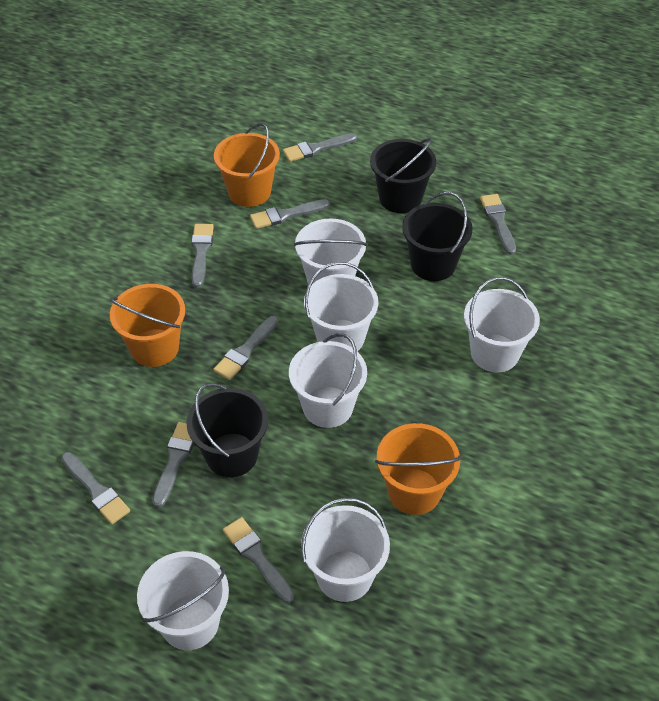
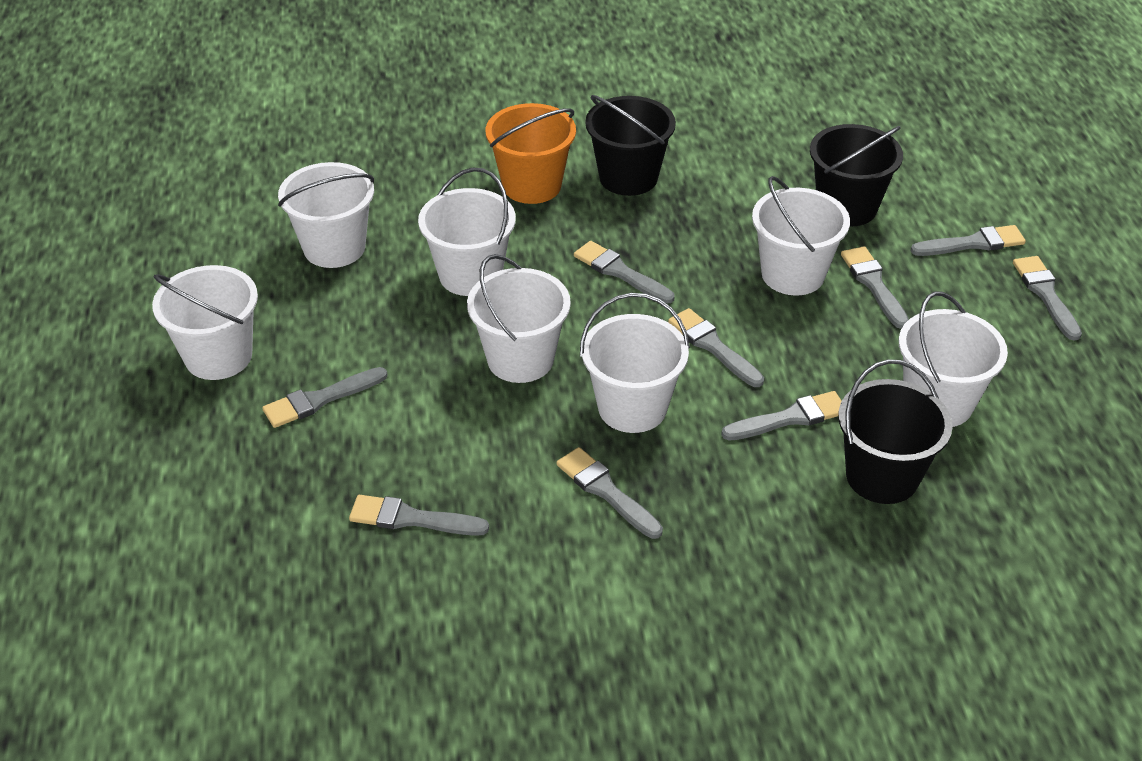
grey brush: 8 -> 9
orange bucket: 3 -> 1
white bucket: 6 -> 7

